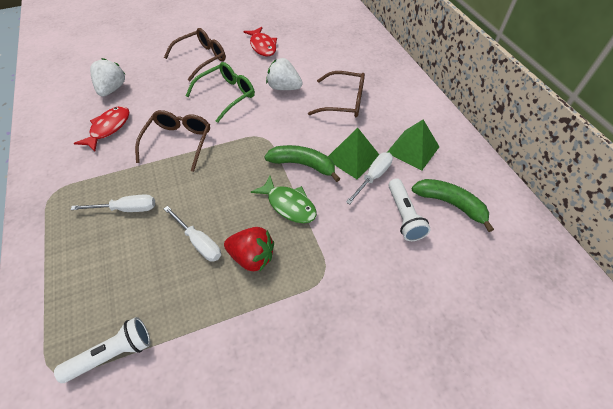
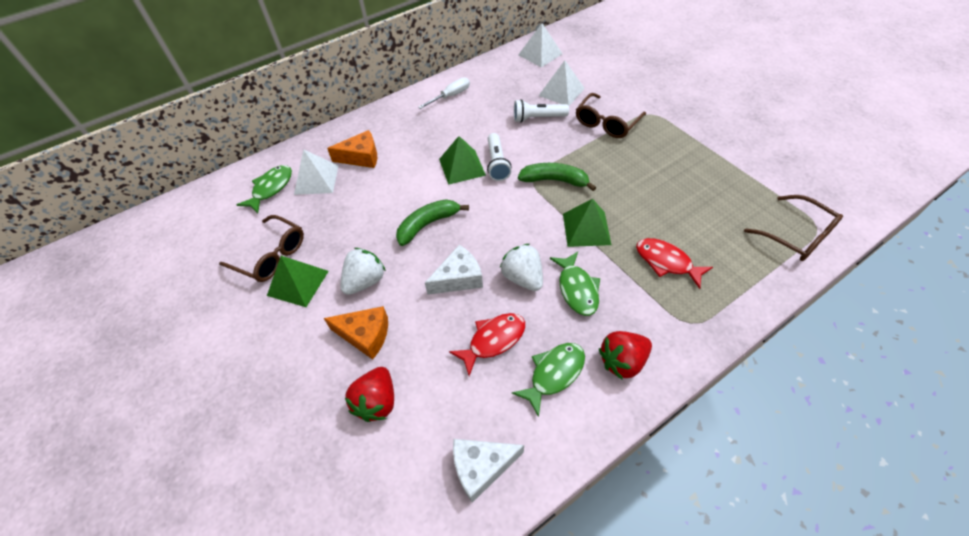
green fish: 1 -> 3
green glasses: 1 -> 0
green pyramid: 2 -> 3
orange cheese: 0 -> 2
red strawberry: 1 -> 2
white cheese: 0 -> 2
white pyramid: 0 -> 3
white screwdriver: 3 -> 1

